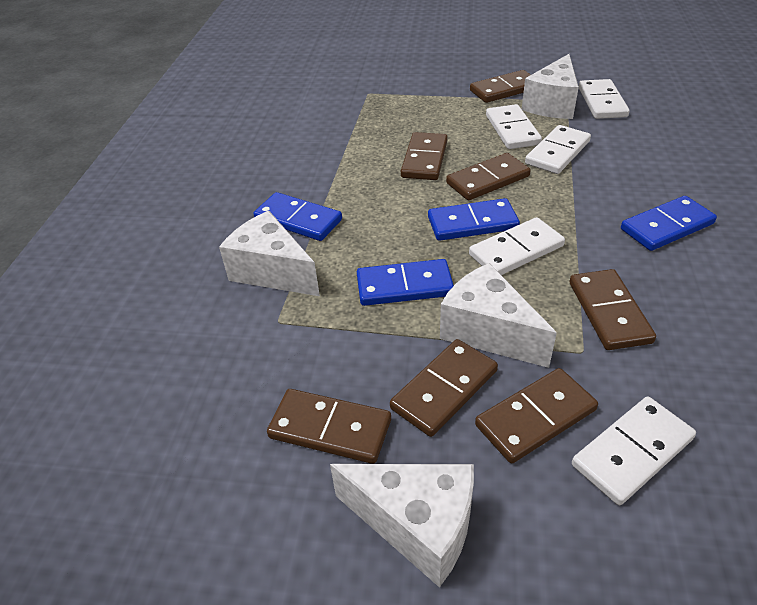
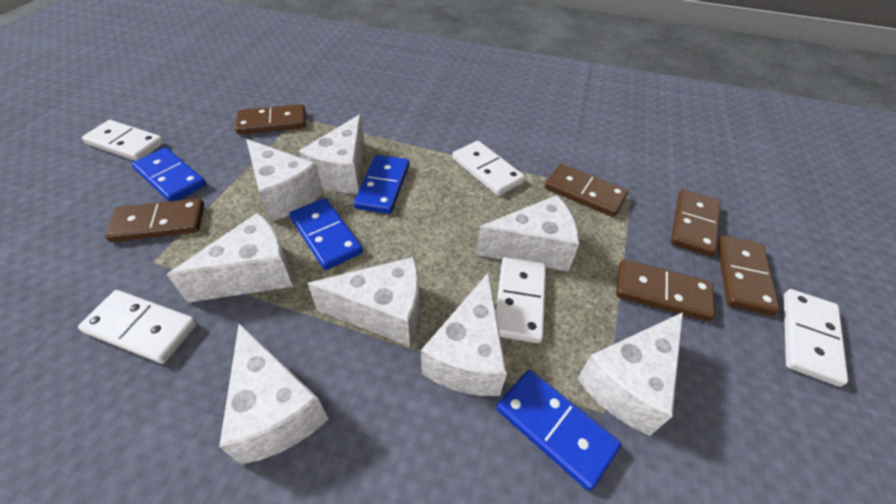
brown domino: 7 -> 6
white cheese: 4 -> 8

